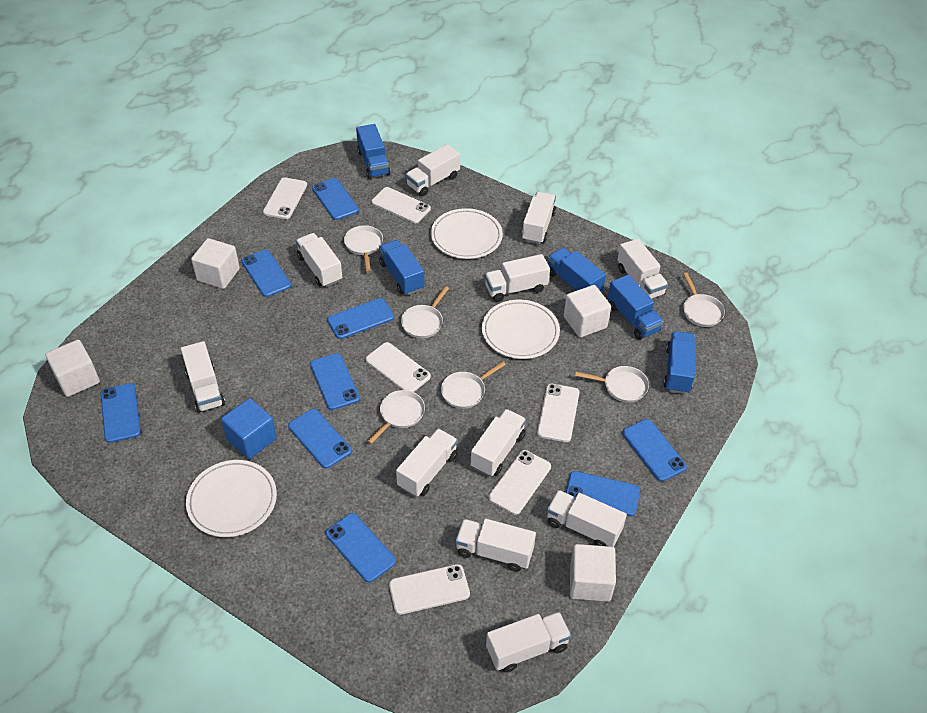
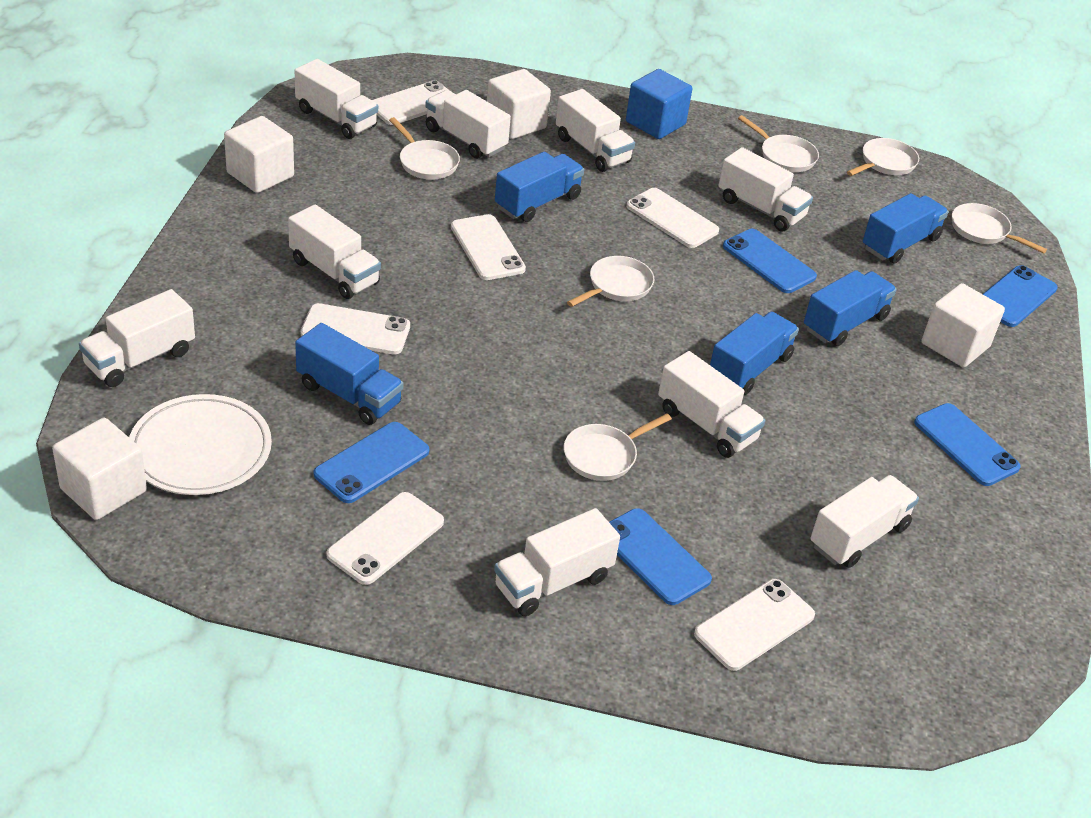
blue phone: 9 -> 5
white plate: 3 -> 1
white truck: 11 -> 9

